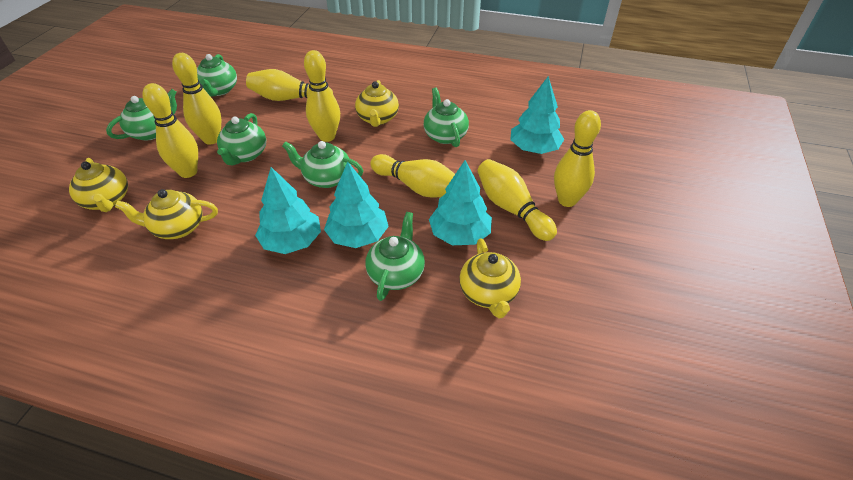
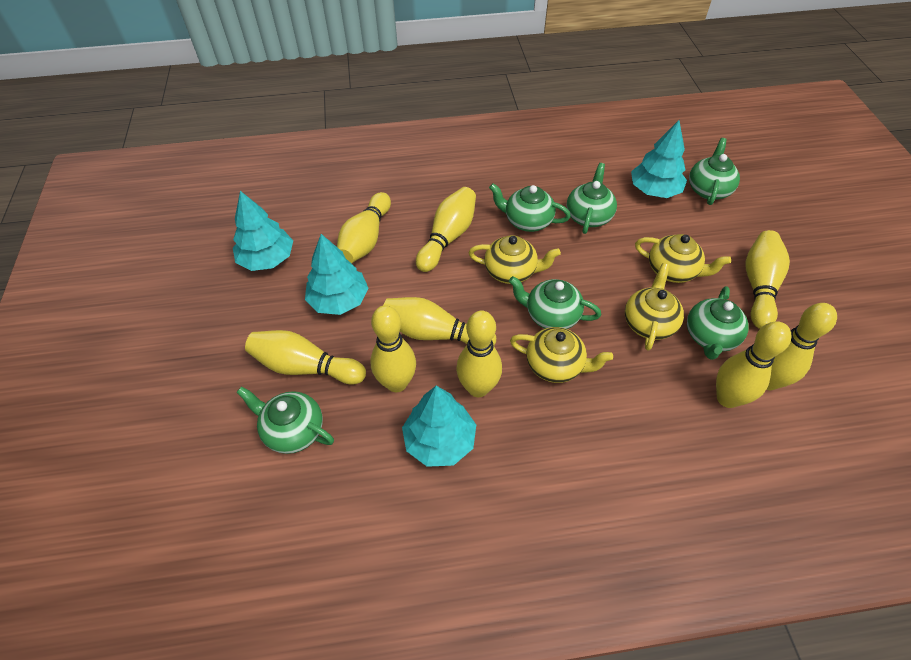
yellow bowling pin: 7 -> 9

